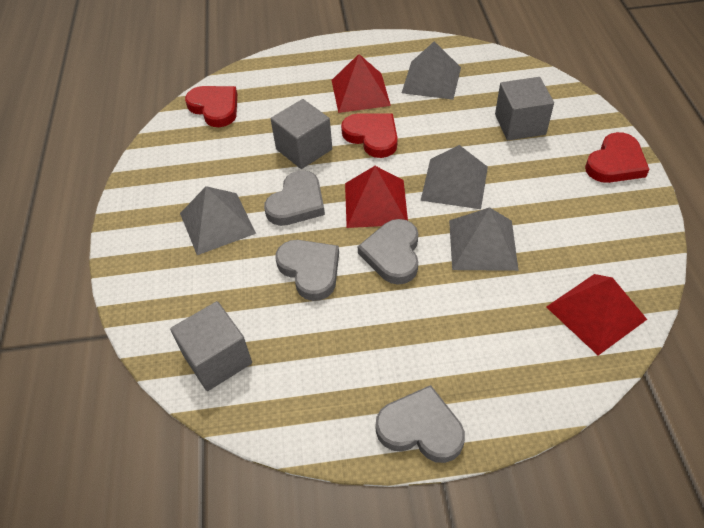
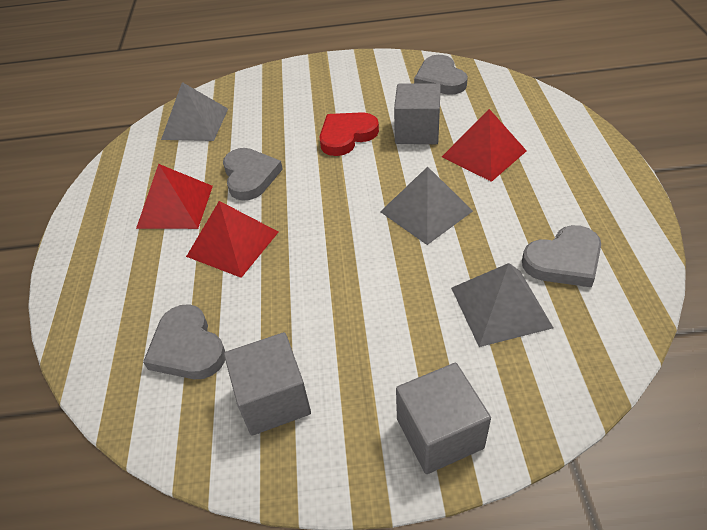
grey pyramid: 4 -> 3
red heart: 3 -> 1

